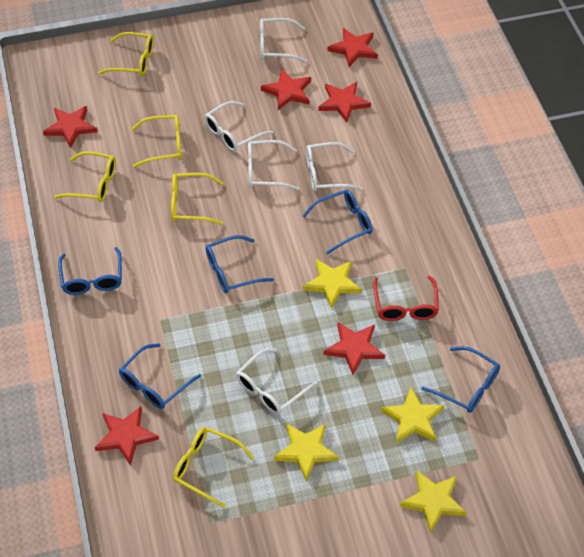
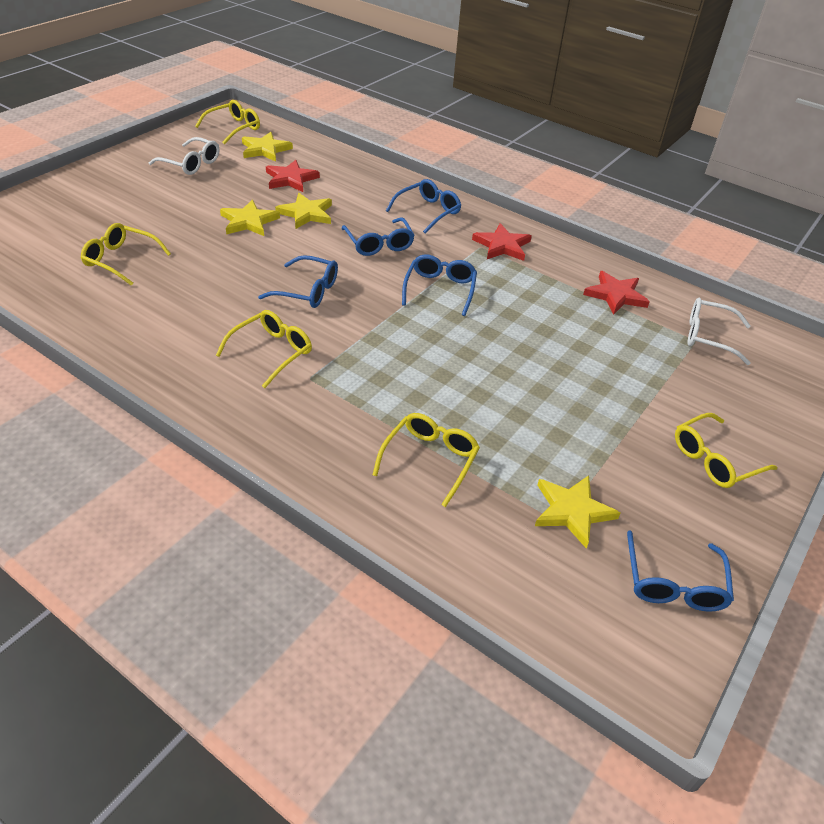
red glasses: 1 -> 0
red star: 6 -> 3
white glasses: 5 -> 2

